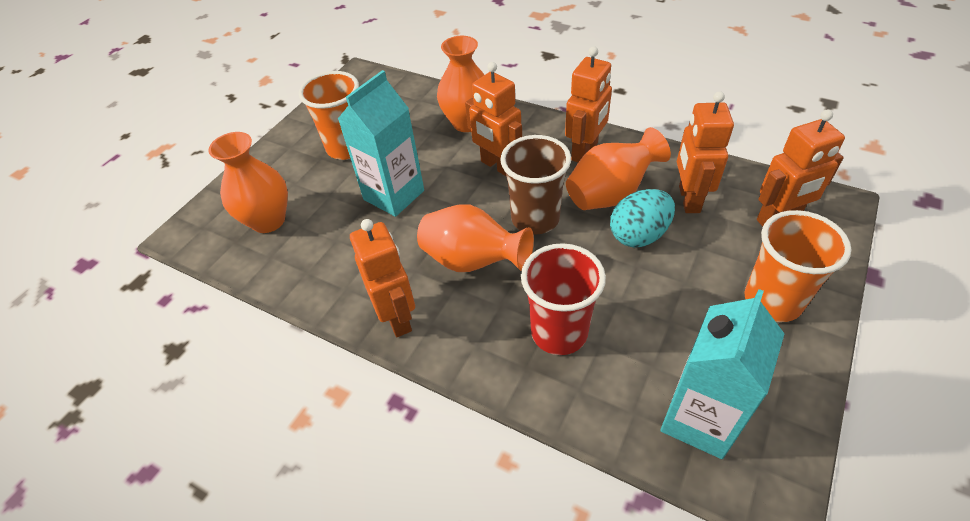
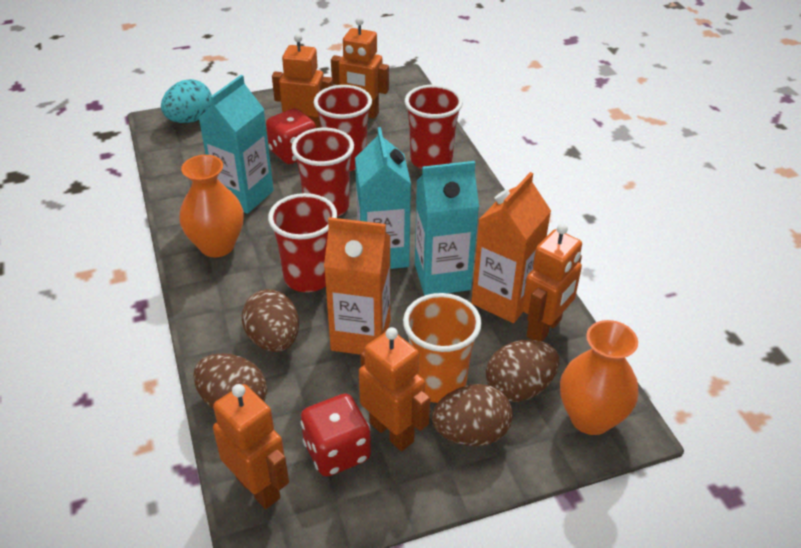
brown cup: 1 -> 0
brown egg: 0 -> 4
orange carton: 0 -> 2
orange cup: 2 -> 1
orange vase: 4 -> 2
red cup: 1 -> 4
red dice: 0 -> 2
turquoise carton: 2 -> 3

